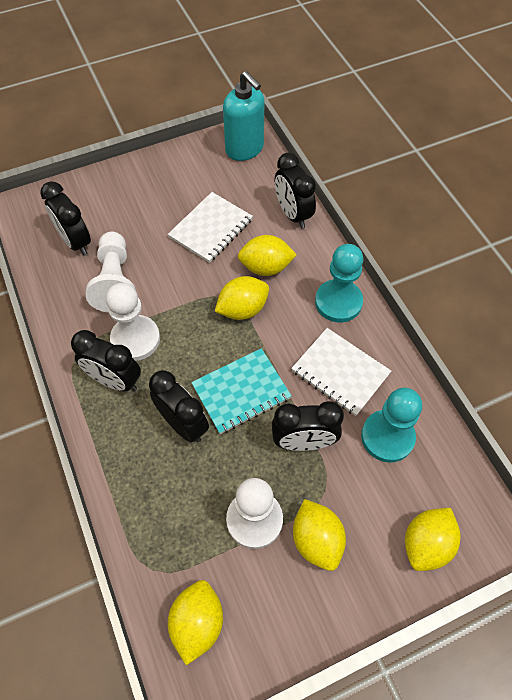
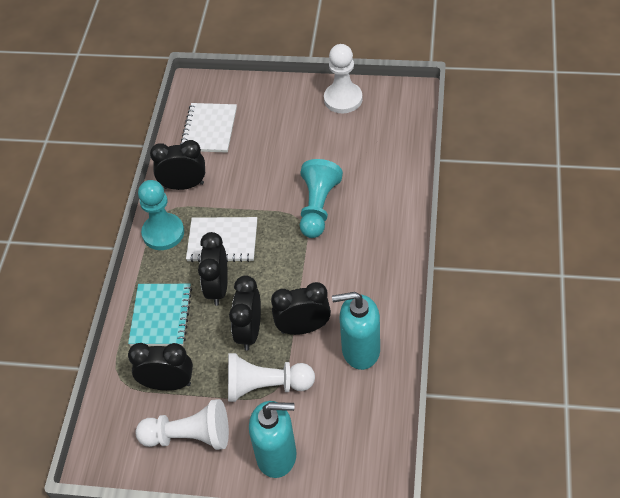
turquoise soap dispenser: 1 -> 2
yellow lemon: 5 -> 0

